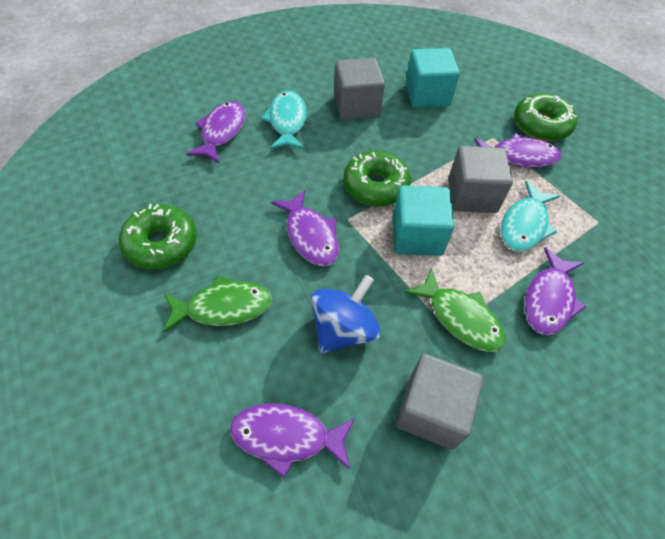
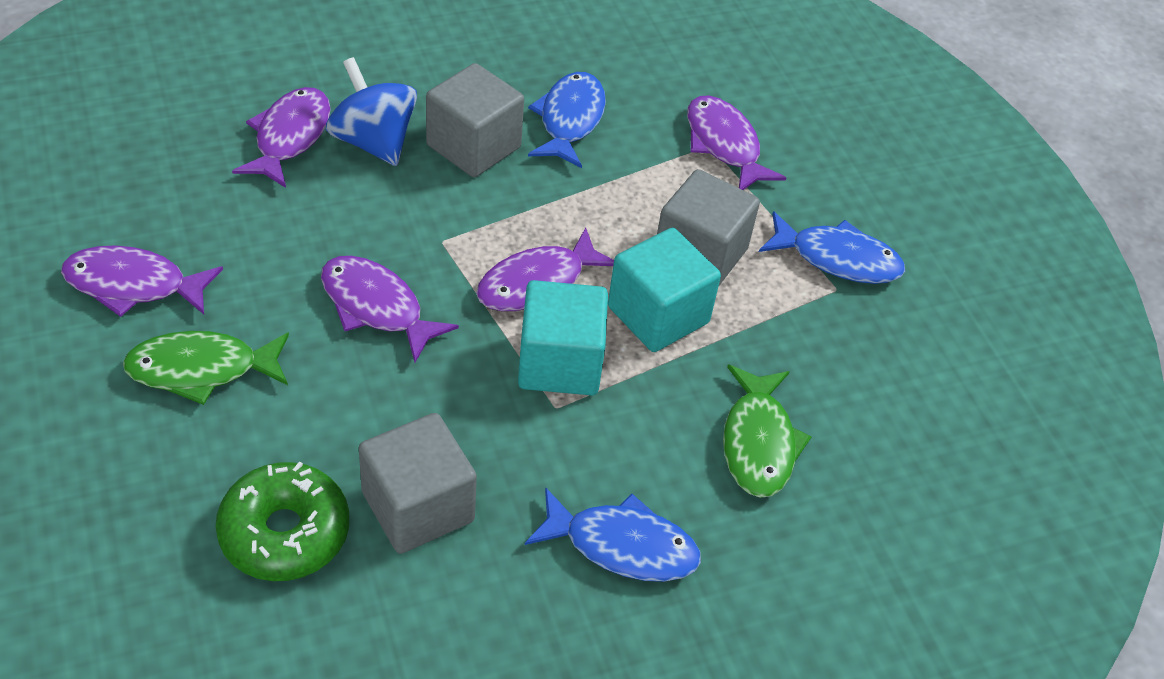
blue fish: 0 -> 3
green donut: 3 -> 1
turquoise fish: 2 -> 0

